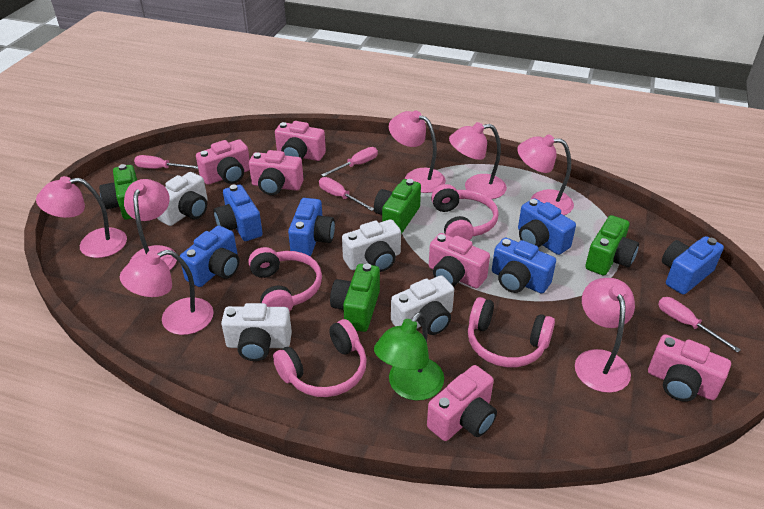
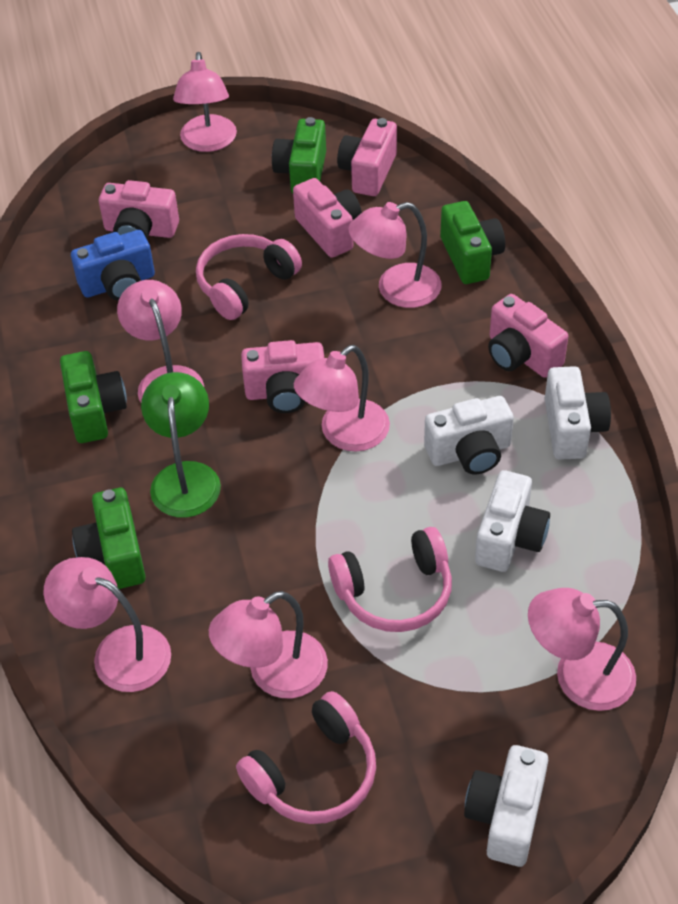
blue camera: 6 -> 1
pink camera: 6 -> 5
pink headphones: 4 -> 3
pink screwdriver: 4 -> 0

